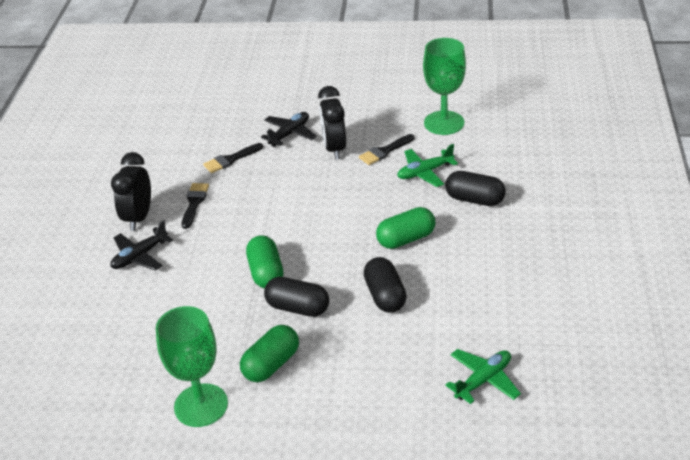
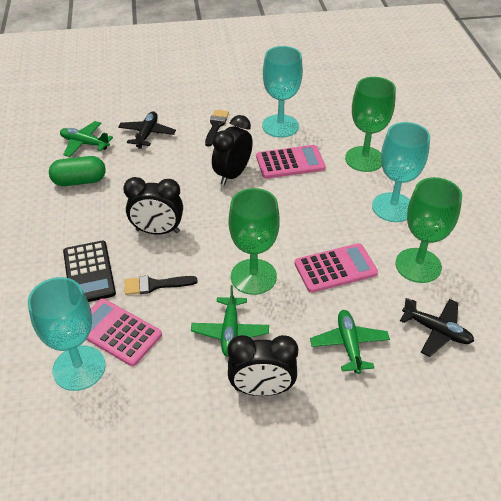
black brush: 3 -> 2
black calculator: 0 -> 1
black capsule: 3 -> 0
black clock: 2 -> 3
green capsule: 3 -> 1
green goblet: 2 -> 3
green plane: 2 -> 3
pink calculator: 0 -> 3
turquoise goblet: 0 -> 3

